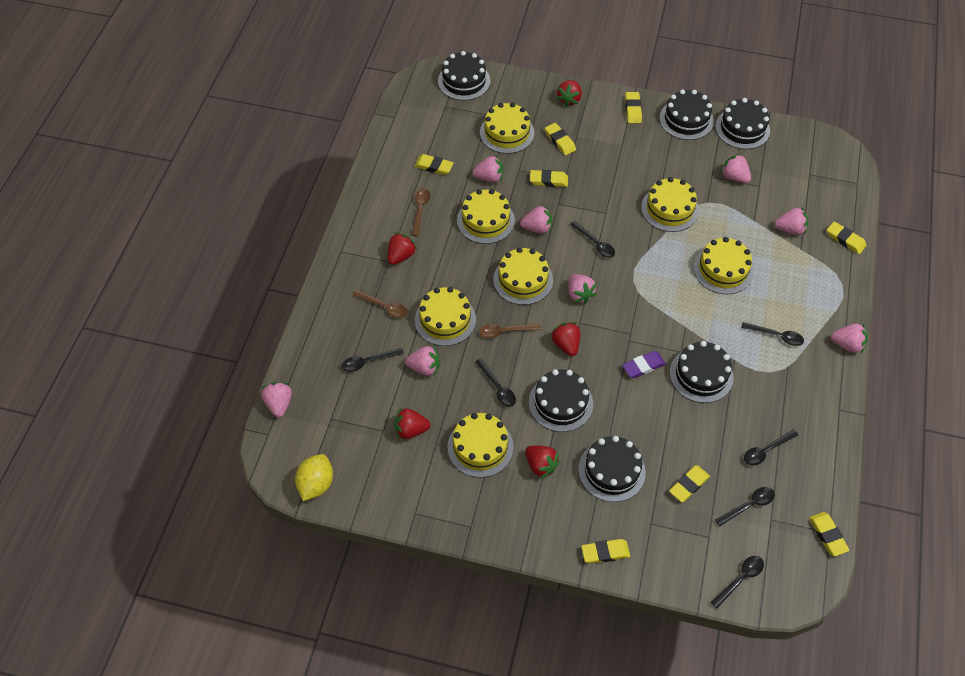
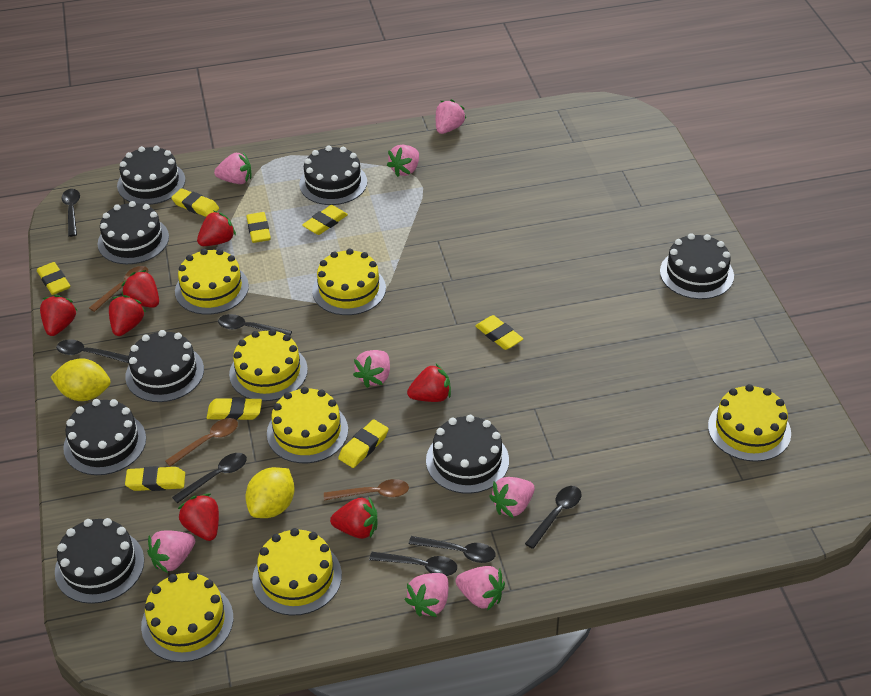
black cake: 6 -> 8
purple eraser: 1 -> 0
red strawberry: 5 -> 7
yellow lemon: 1 -> 2

